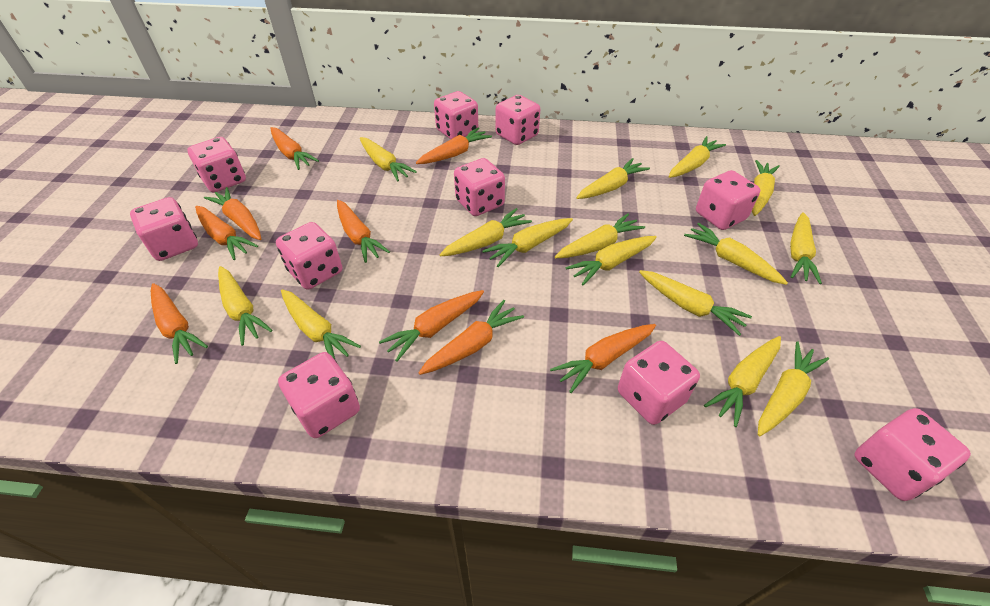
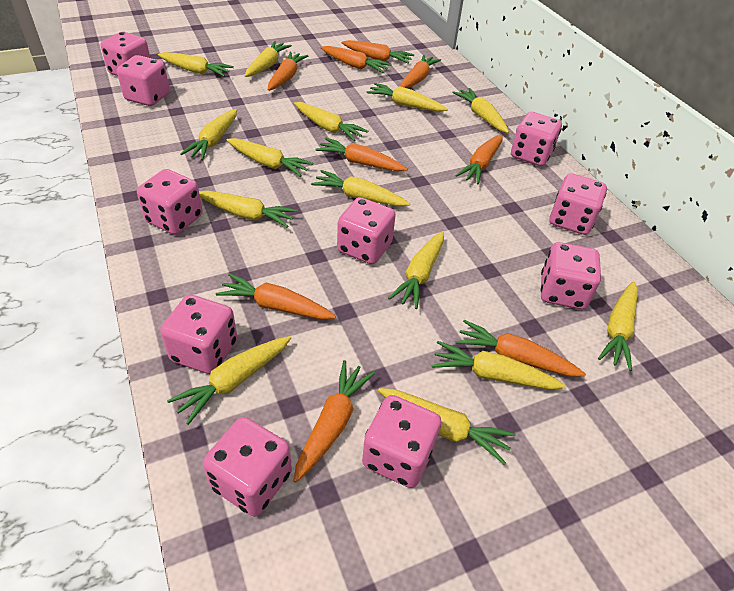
yellow carrot: 15 -> 14

